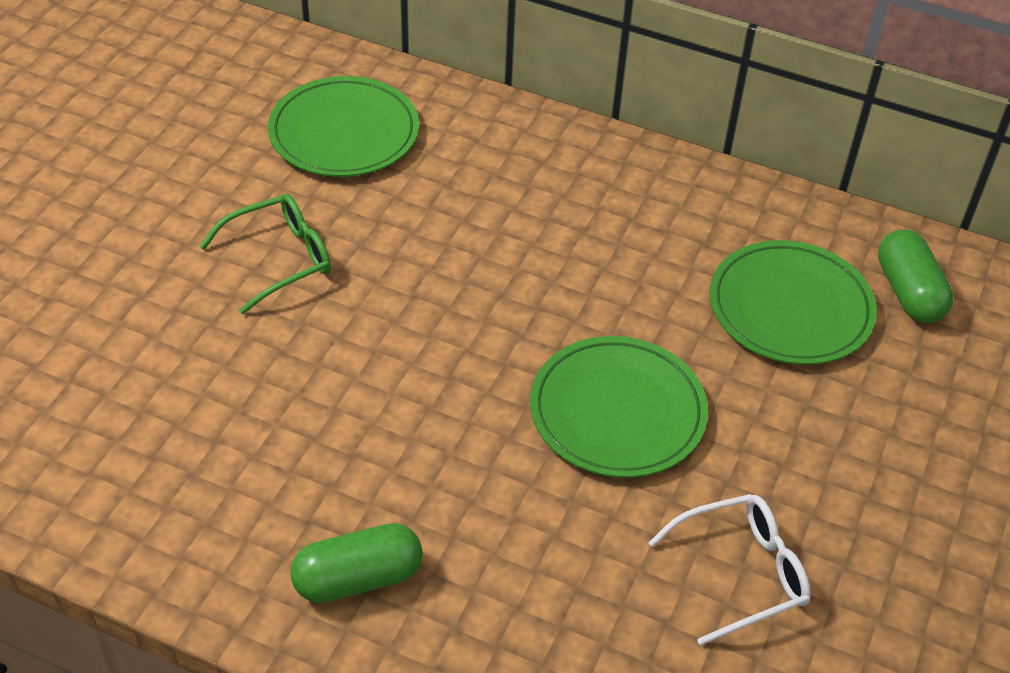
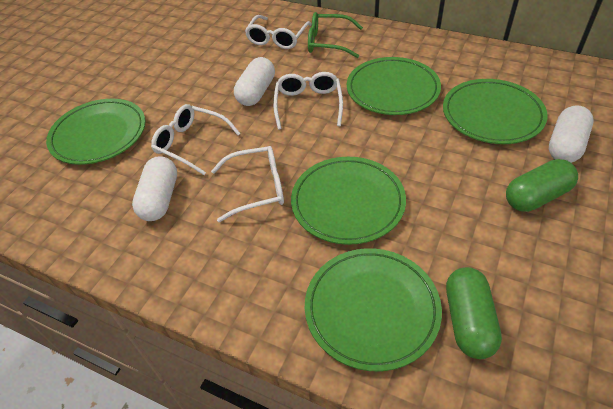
green plate: 3 -> 5
white capsule: 0 -> 3
white glasses: 1 -> 4

